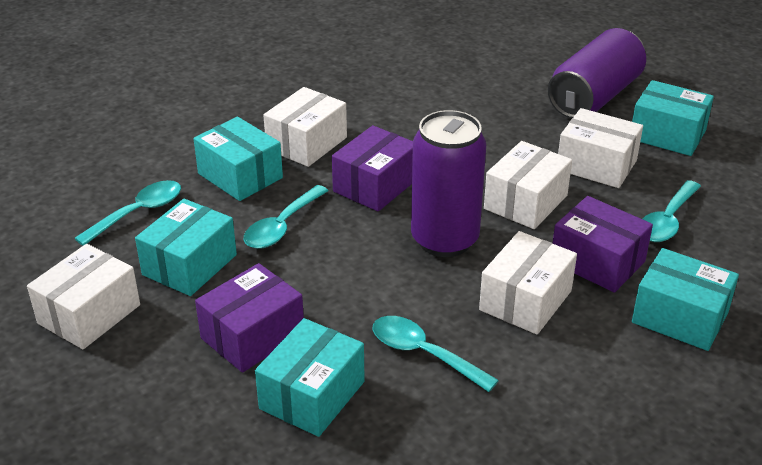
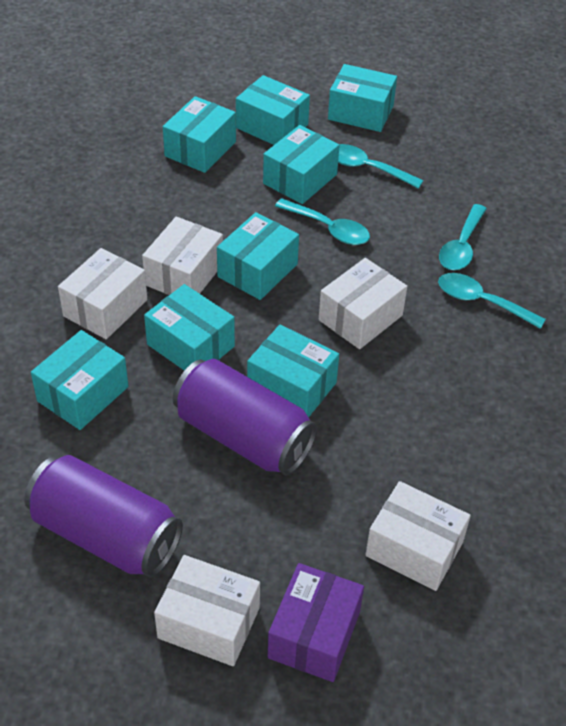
purple box: 3 -> 1
turquoise box: 5 -> 8

